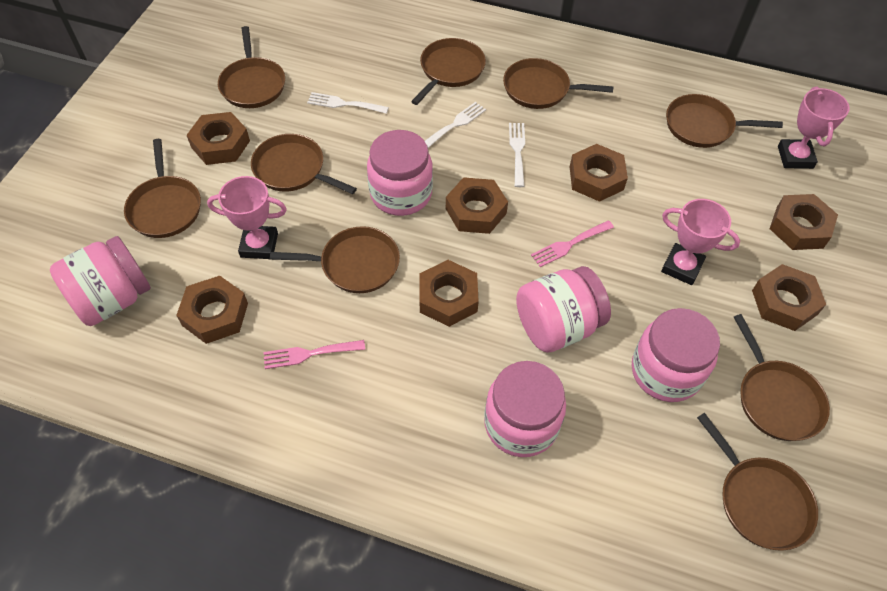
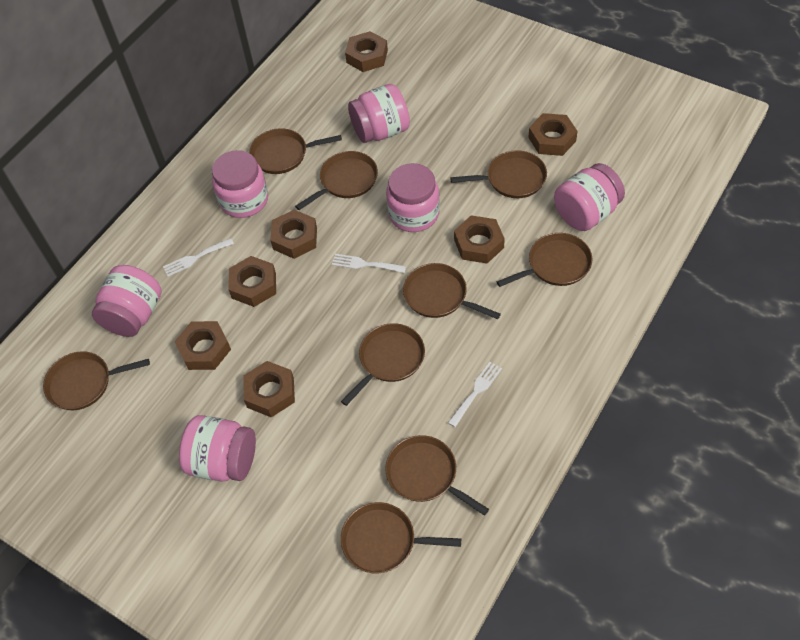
pink fork: 2 -> 0
pink jar: 5 -> 6
pink trophy: 3 -> 0

